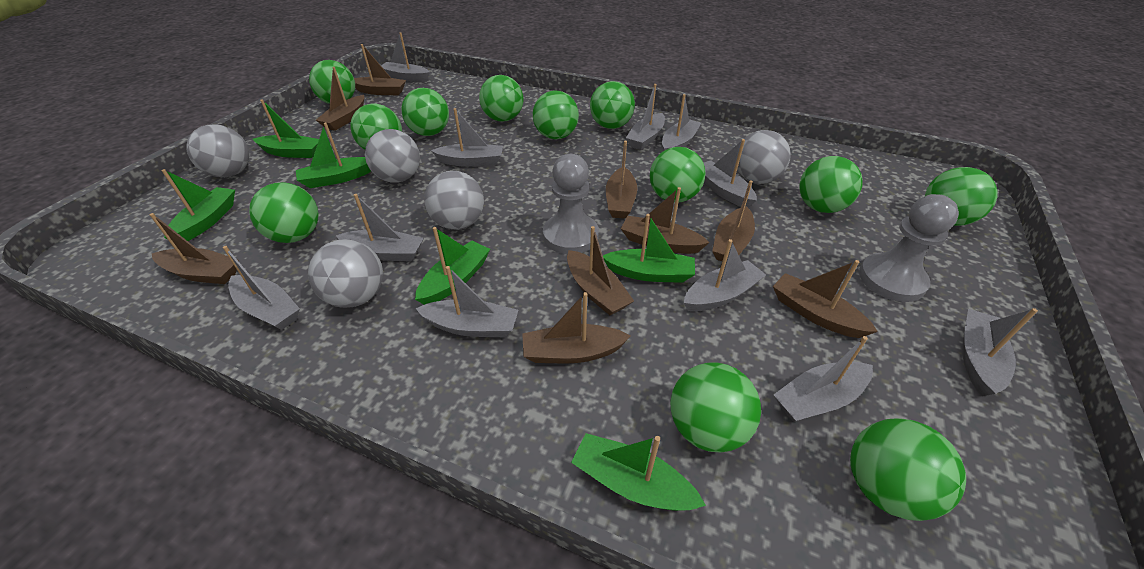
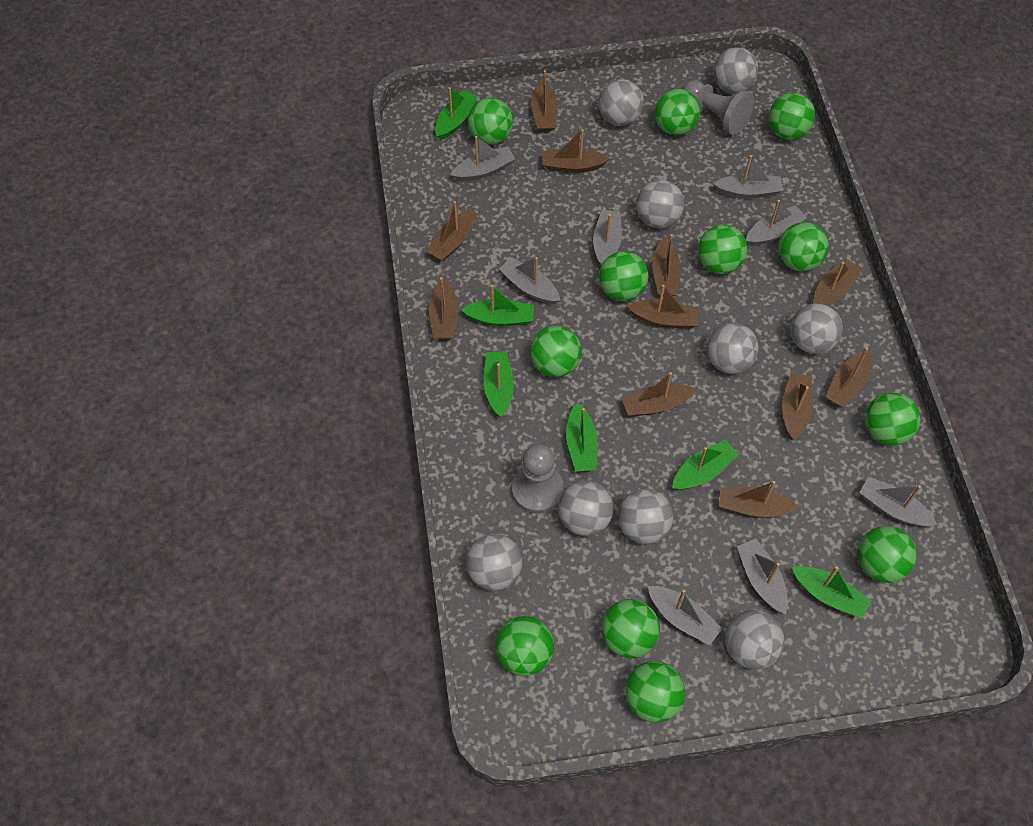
brown boat: 9 -> 11
grey ball: 5 -> 9
grey boat: 11 -> 8

